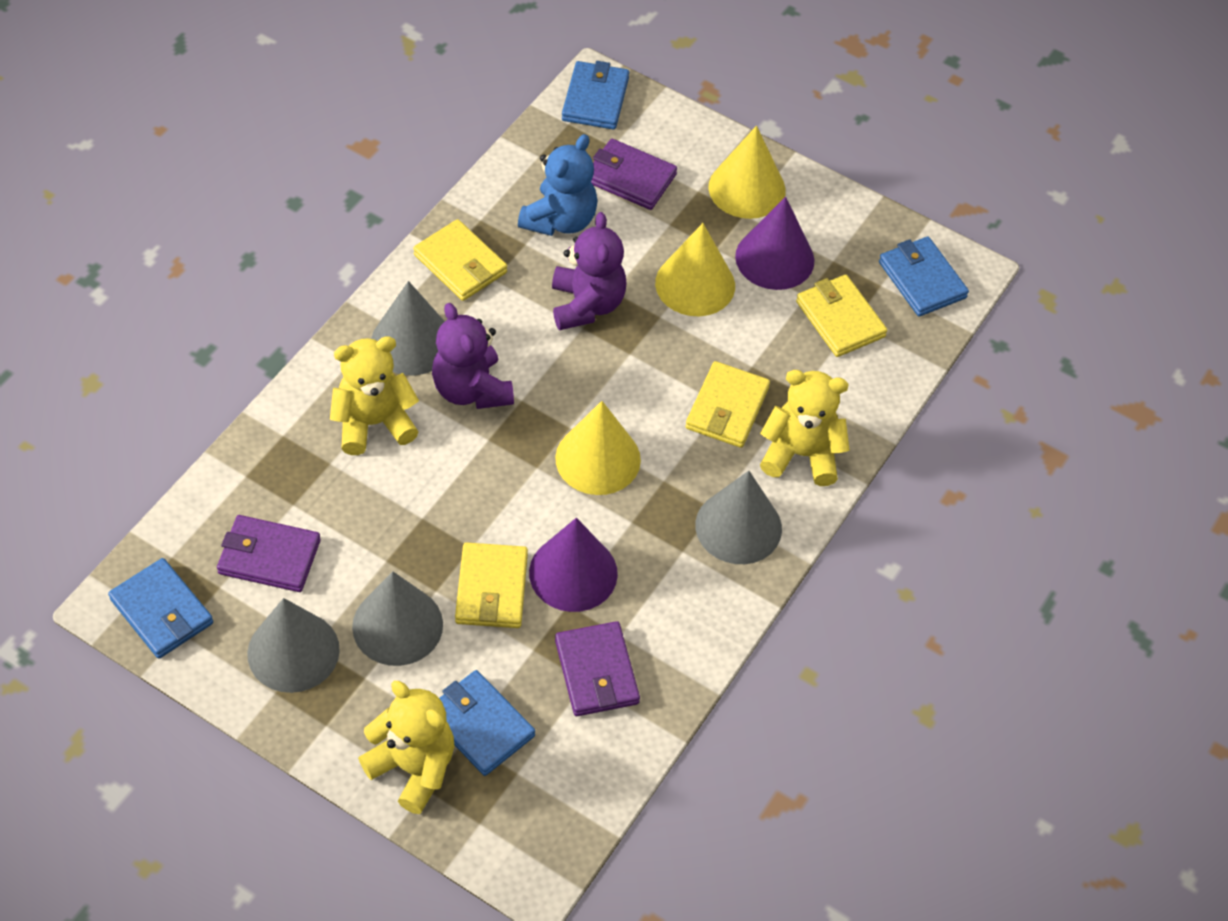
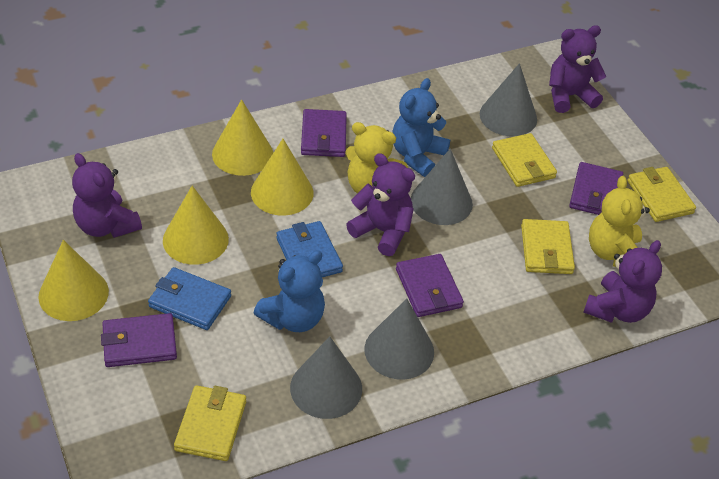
blue teddy bear: 1 -> 2
blue wallet: 4 -> 2
purple cone: 2 -> 0
purple teddy bear: 2 -> 4
purple wallet: 3 -> 4
yellow cone: 3 -> 4
yellow teddy bear: 3 -> 2

